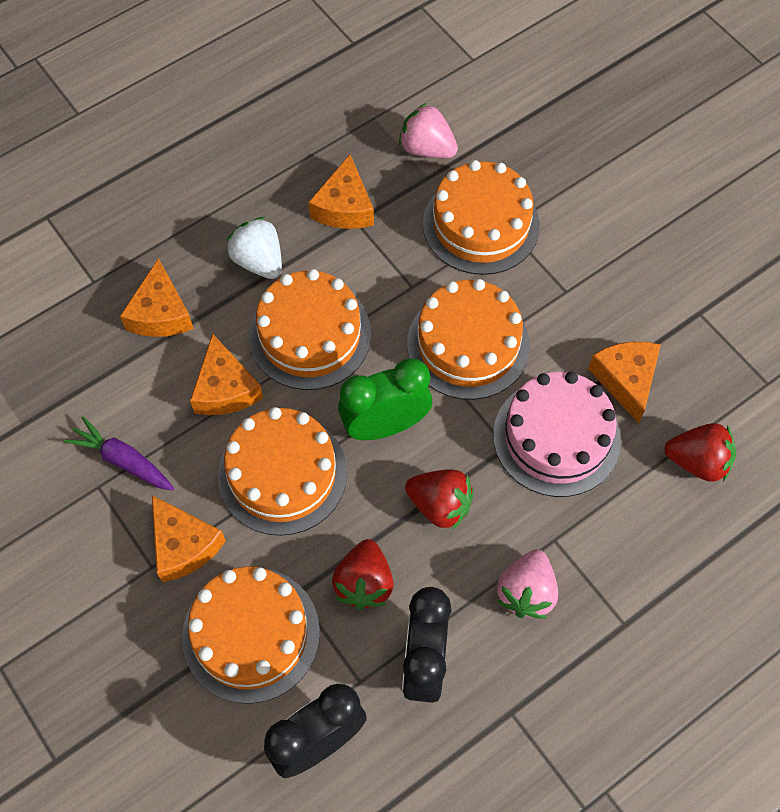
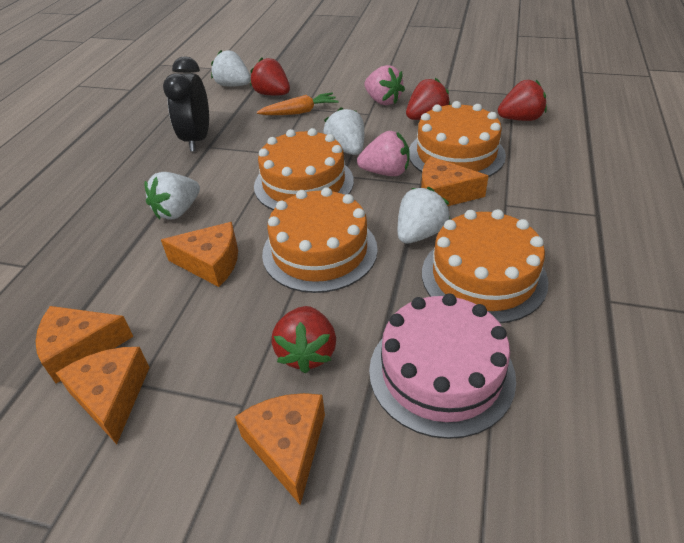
black clock: 2 -> 1
green clock: 1 -> 0
orange cake: 5 -> 4
orange carrot: 0 -> 1
purple carrot: 1 -> 0
red strawberry: 3 -> 4
white strawberry: 1 -> 4

